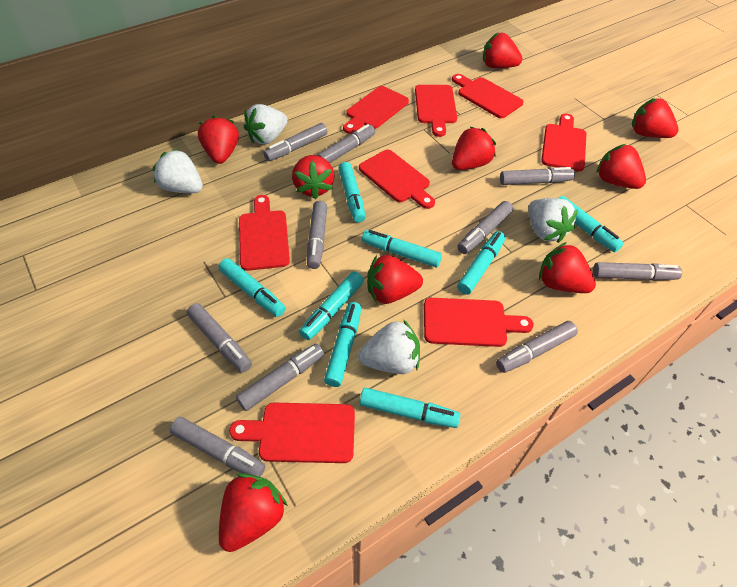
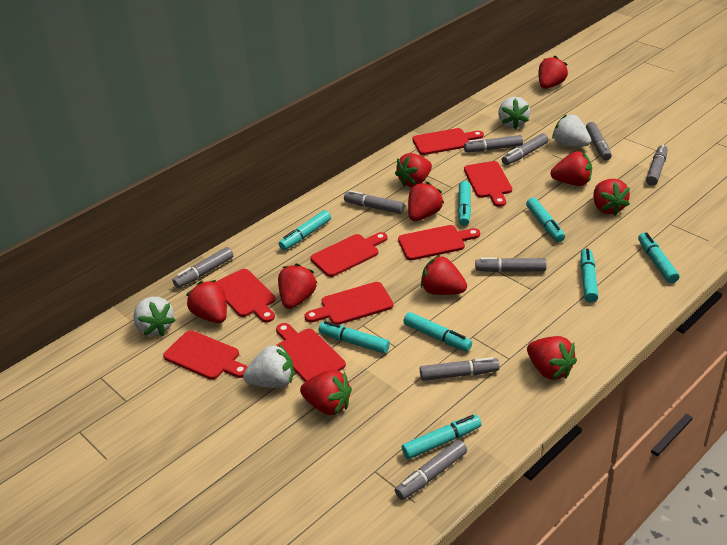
grey marker: 10 -> 9
red strawberry: 9 -> 10

